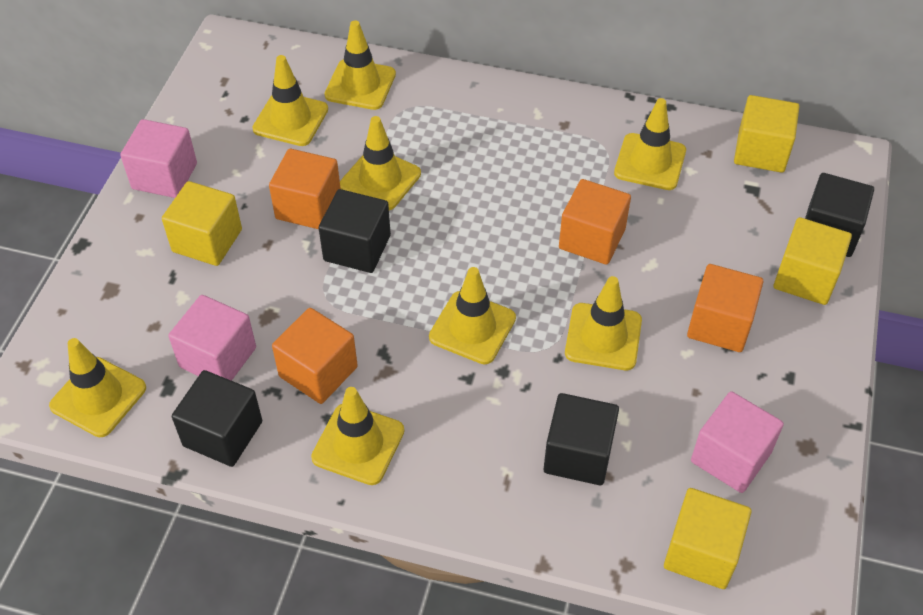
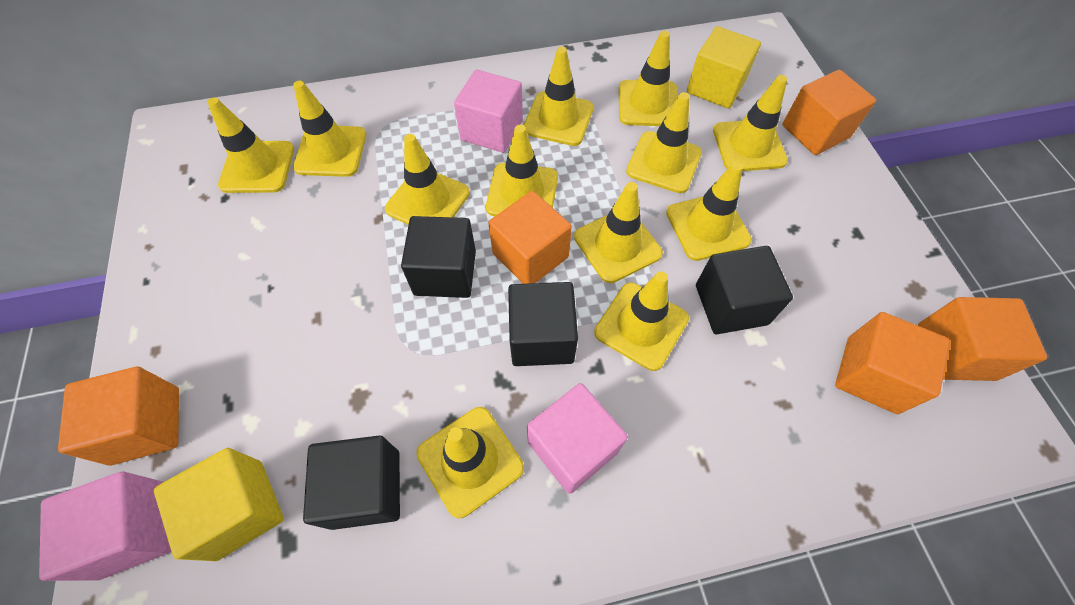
orange cube: 4 -> 5
yellow cube: 4 -> 2
yellow traffic cone: 8 -> 12

